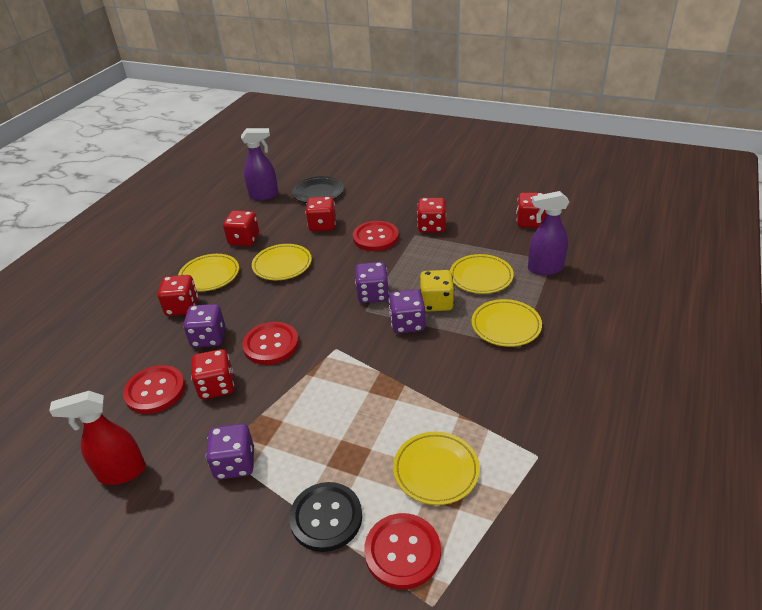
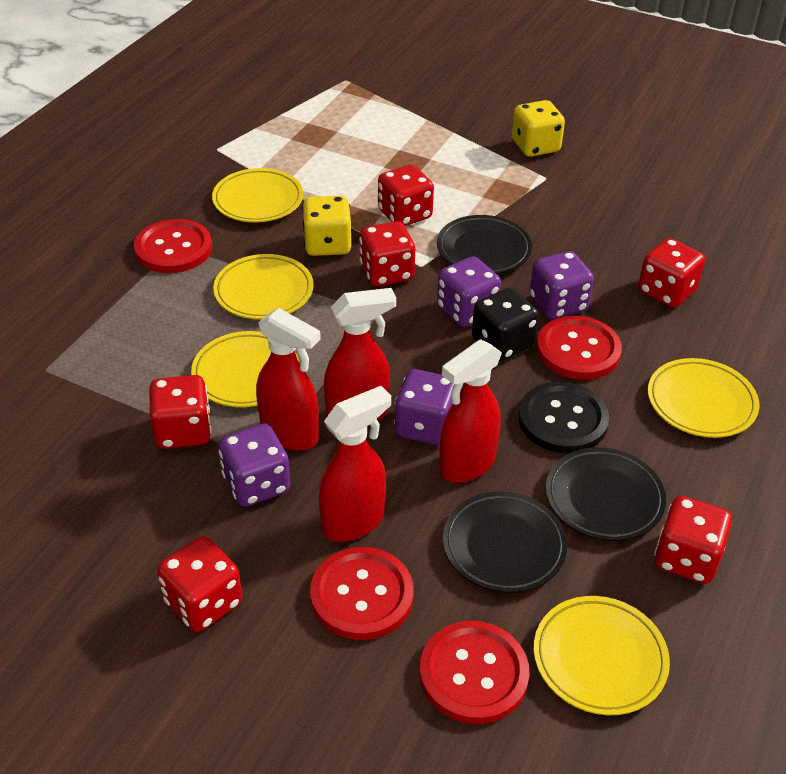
black dice: 0 -> 1
black plate: 1 -> 3
purple spray bottle: 2 -> 0
red spray bottle: 1 -> 4
yellow dice: 1 -> 2

